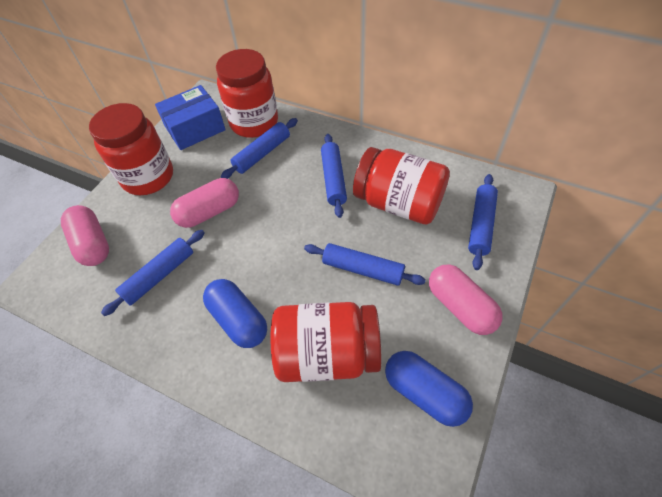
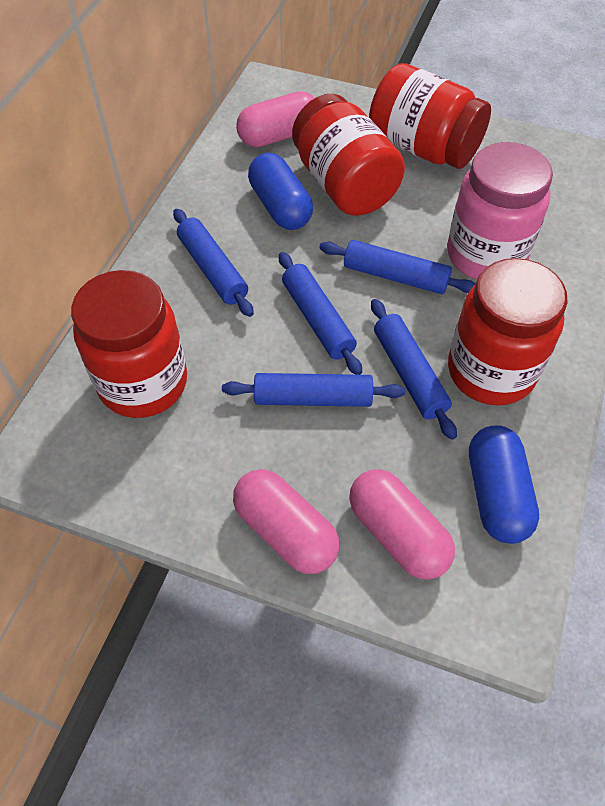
blue box: 1 -> 0
pink jar: 0 -> 1

